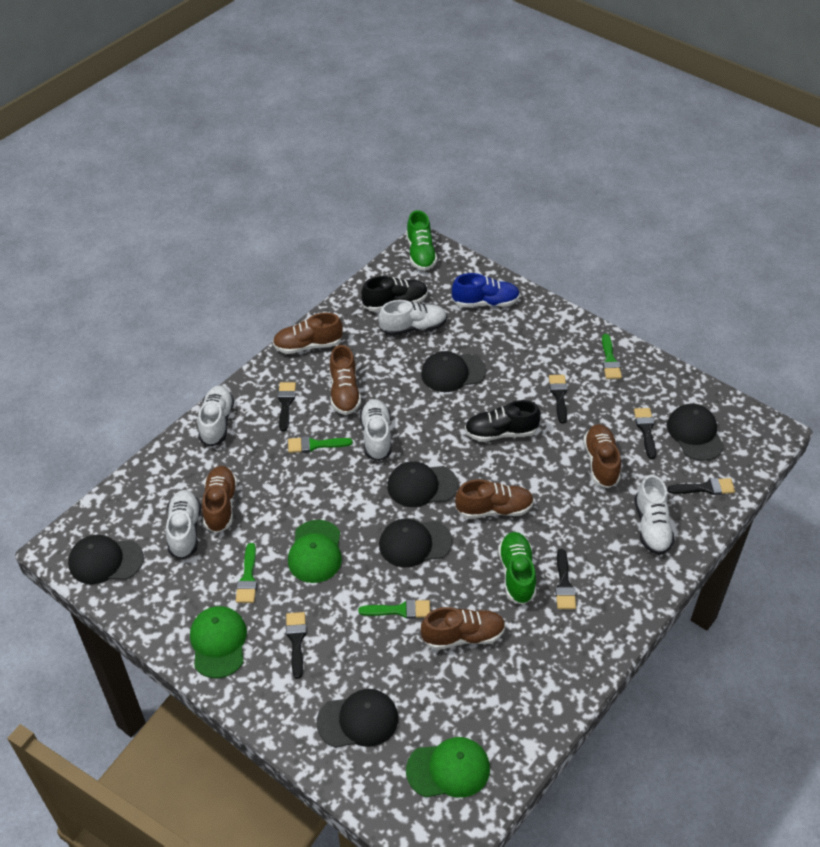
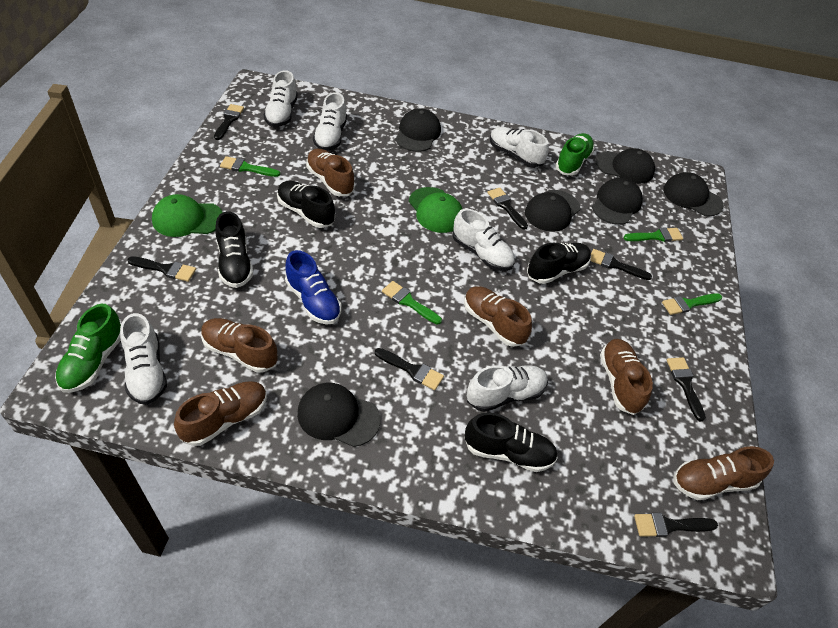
black brush: 6 -> 7
black shoe: 2 -> 4
green cap: 3 -> 2
white shoe: 5 -> 6

